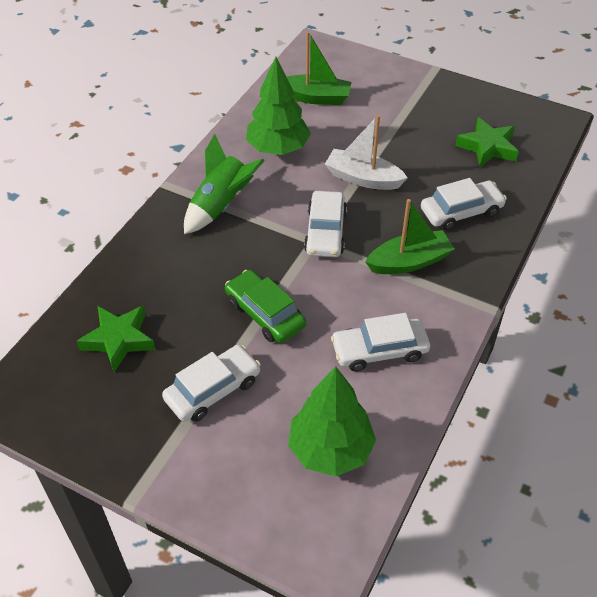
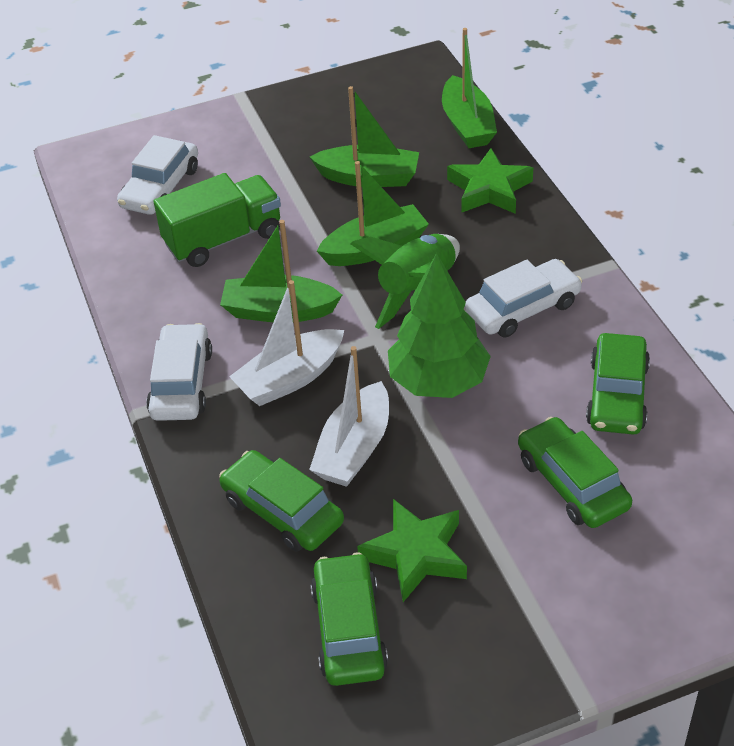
green boat: 2 -> 4
green car: 1 -> 4
green tree: 2 -> 1
green truck: 0 -> 1
white boat: 1 -> 2
white car: 4 -> 3

